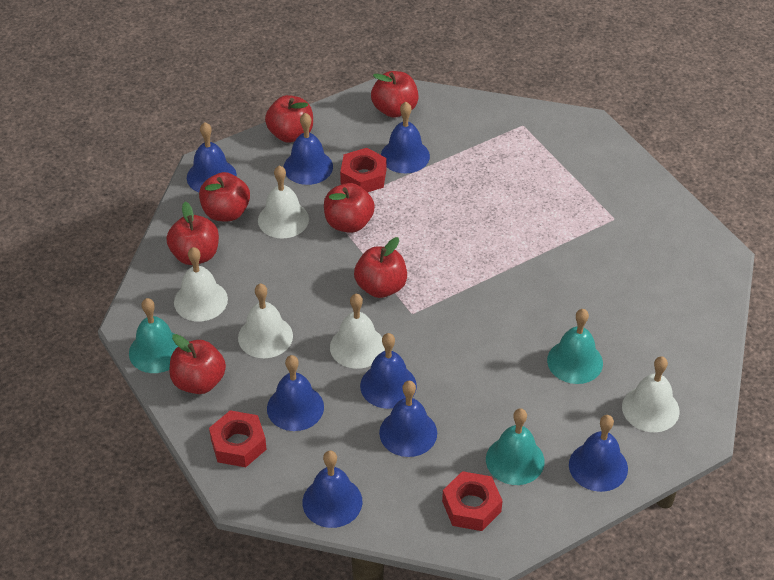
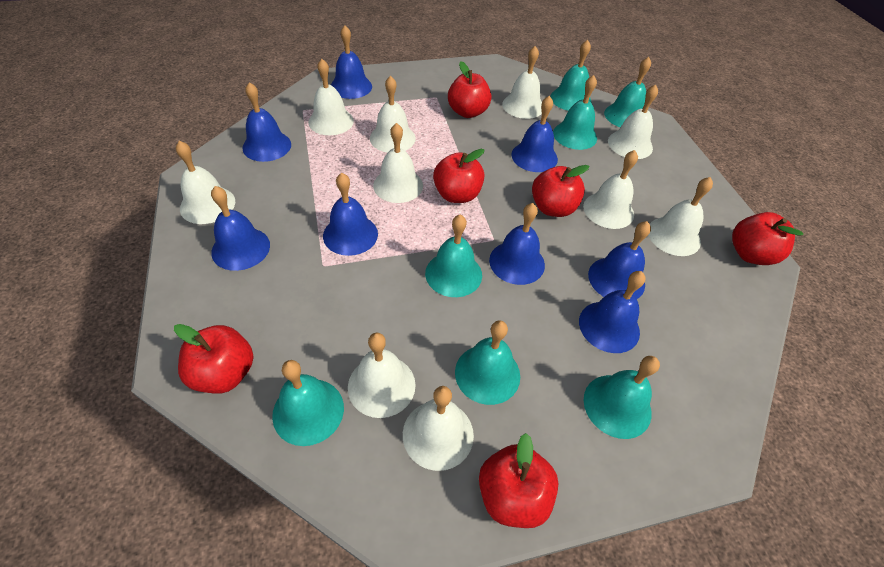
red apple: 7 -> 6
red nut: 3 -> 0
turquoise bell: 3 -> 7
white bell: 5 -> 10

